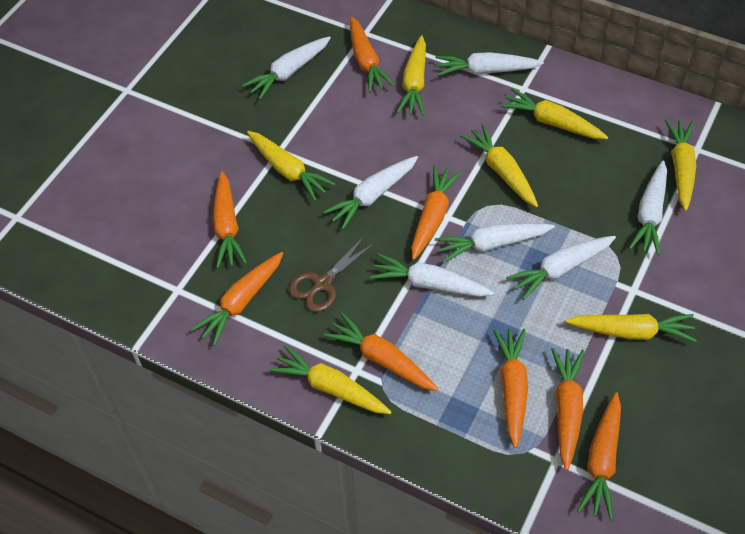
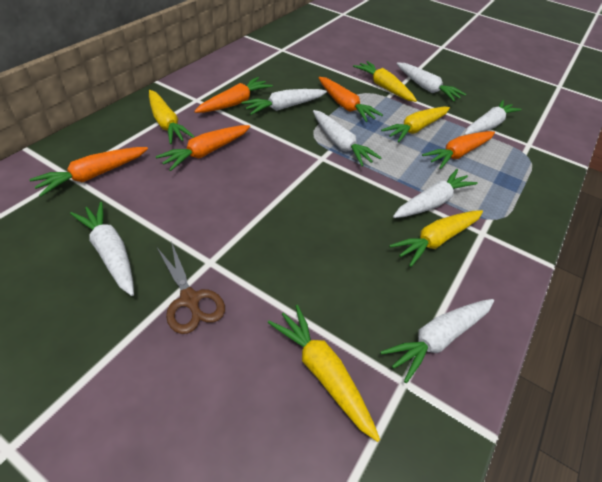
orange carrot: 8 -> 5
yellow carrot: 7 -> 5

